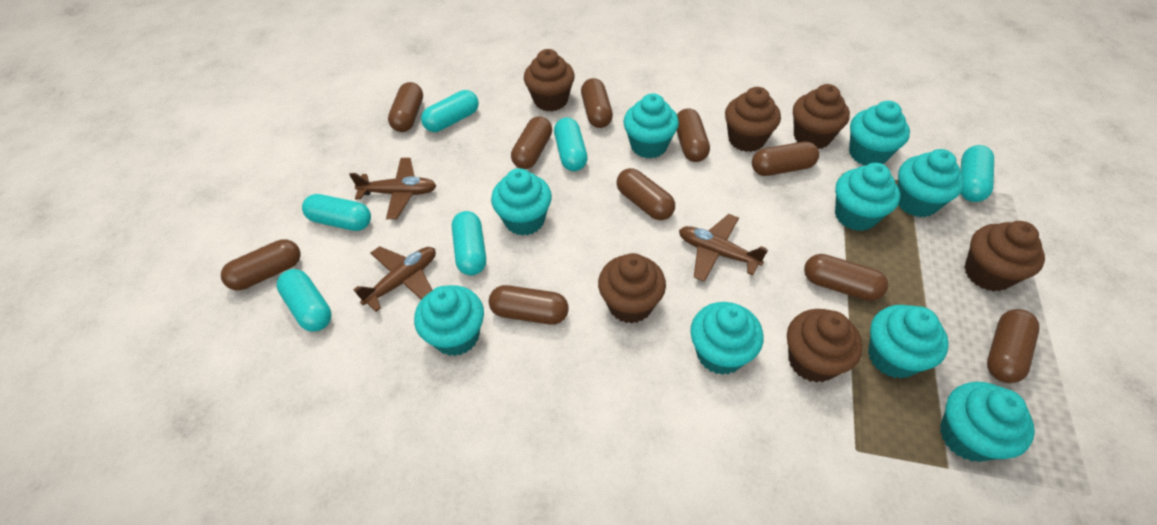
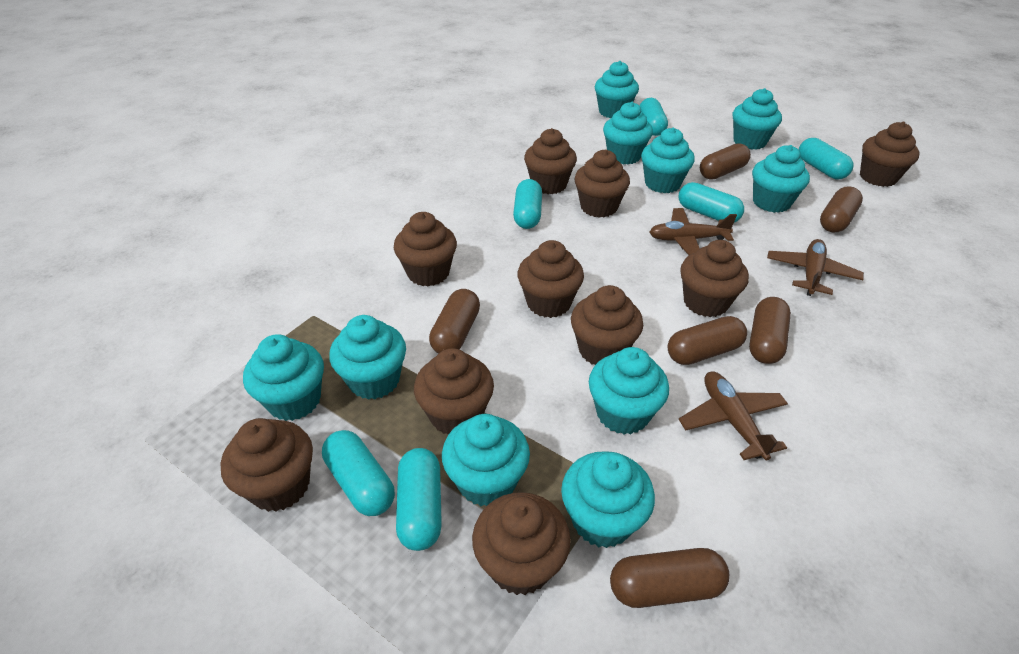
brown capsule: 10 -> 6
brown cupcake: 6 -> 10
turquoise cupcake: 9 -> 10

